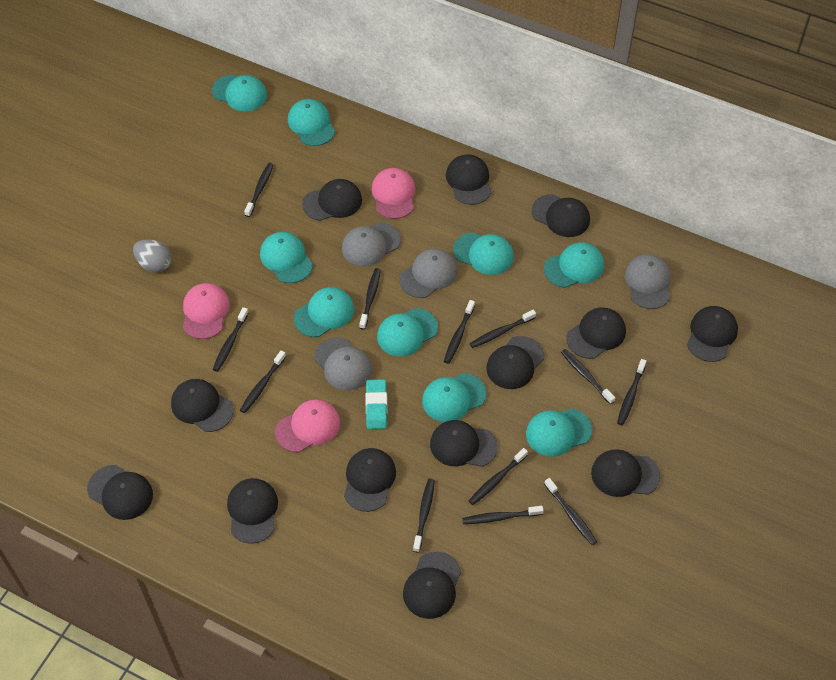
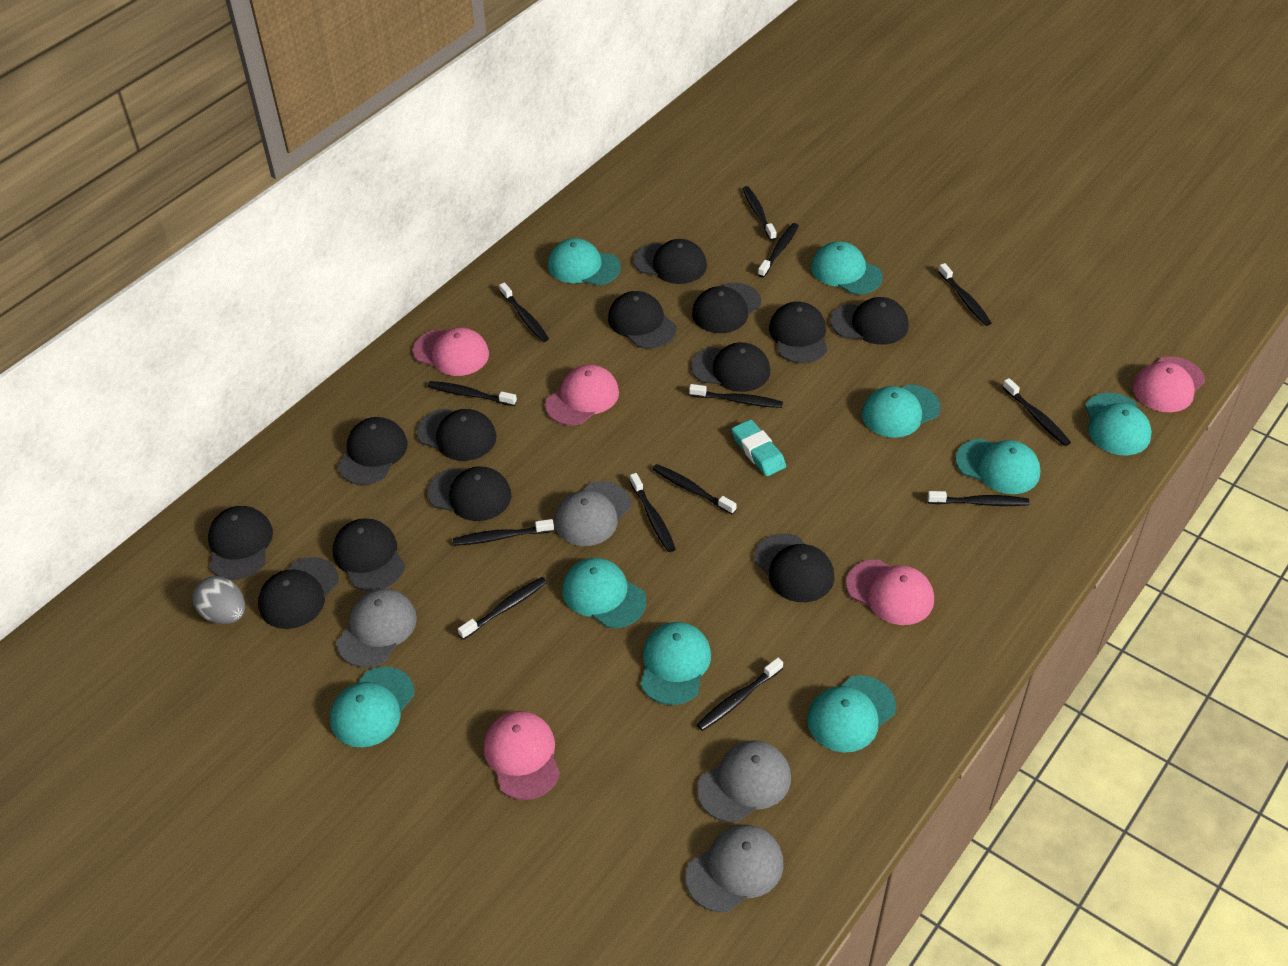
black toothbrush: 12 -> 13
pink cap: 3 -> 5

